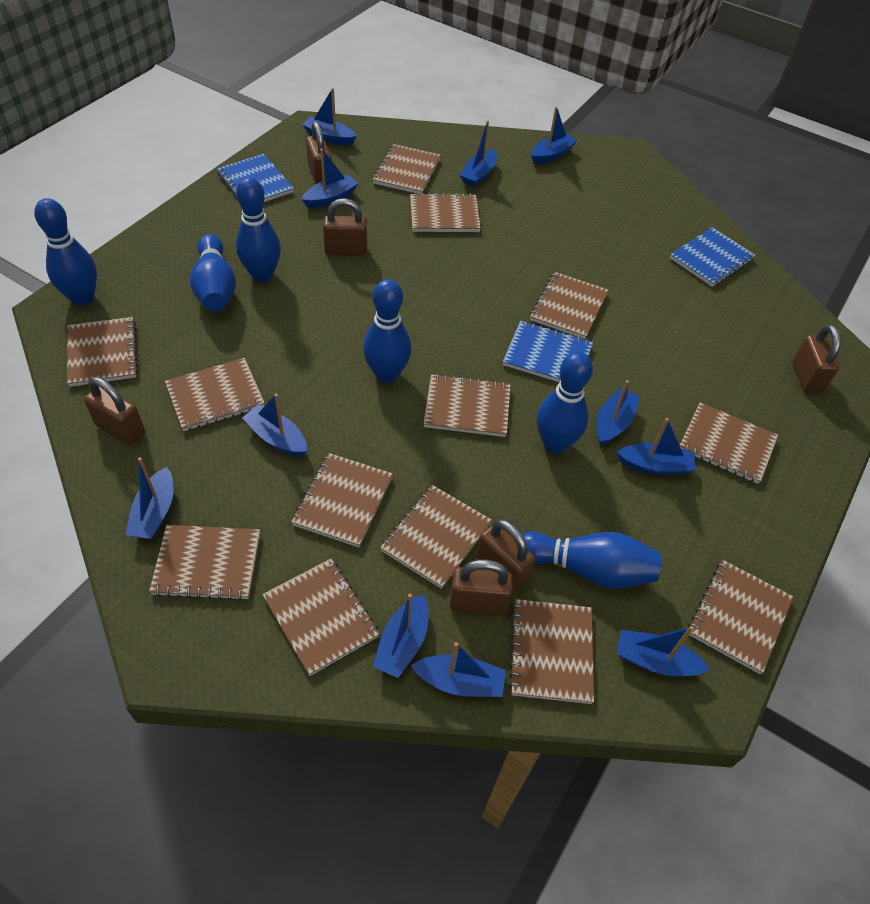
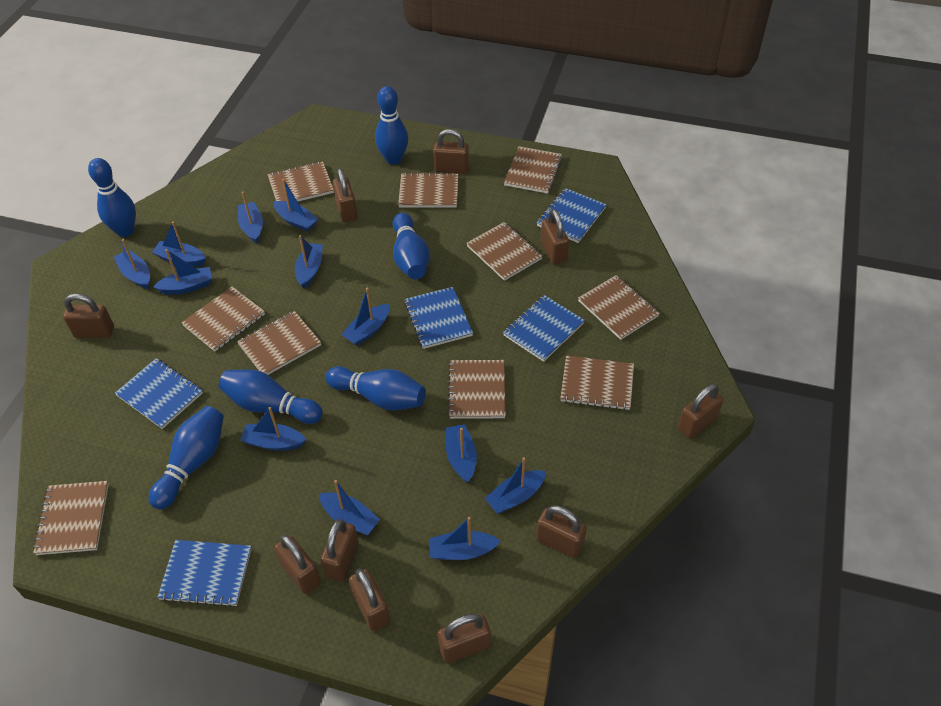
blue boat: 11 -> 12
blue notebook: 3 -> 5
brown notebook: 13 -> 10
brown padlock: 6 -> 10

